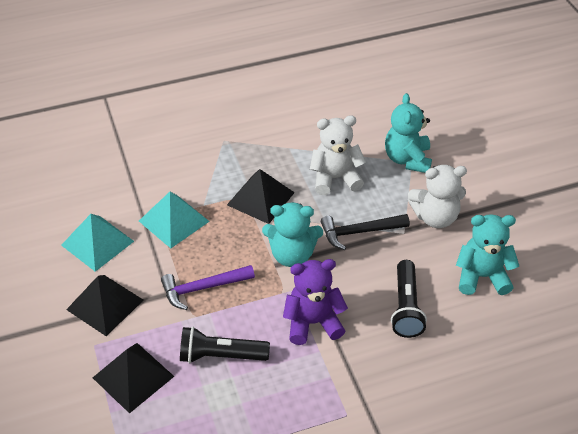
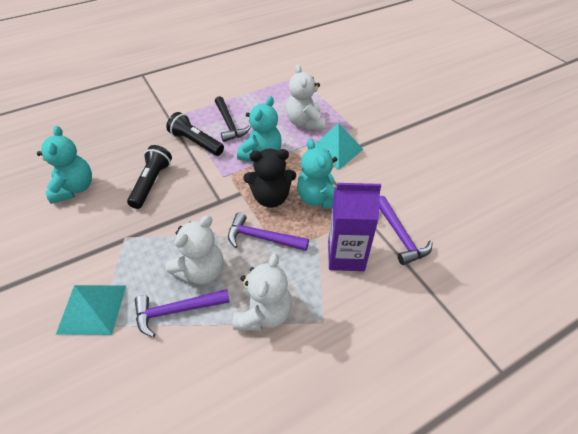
black pyramid: 3 -> 0
black teddy bear: 0 -> 1
purple carton: 0 -> 1
purple hammer: 1 -> 3
purple teddy bear: 1 -> 0
white teddy bear: 2 -> 3

